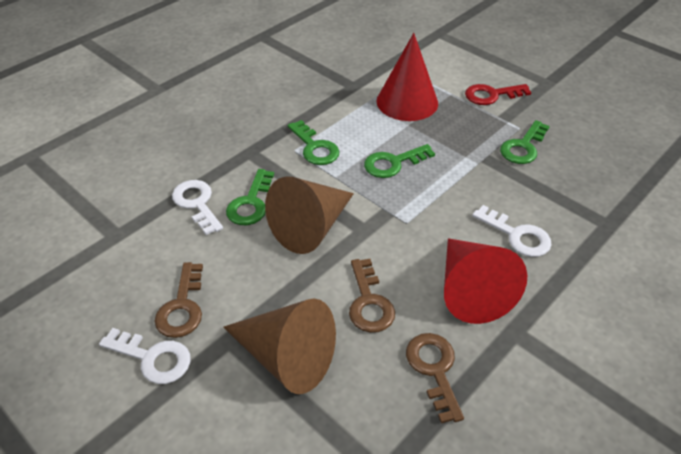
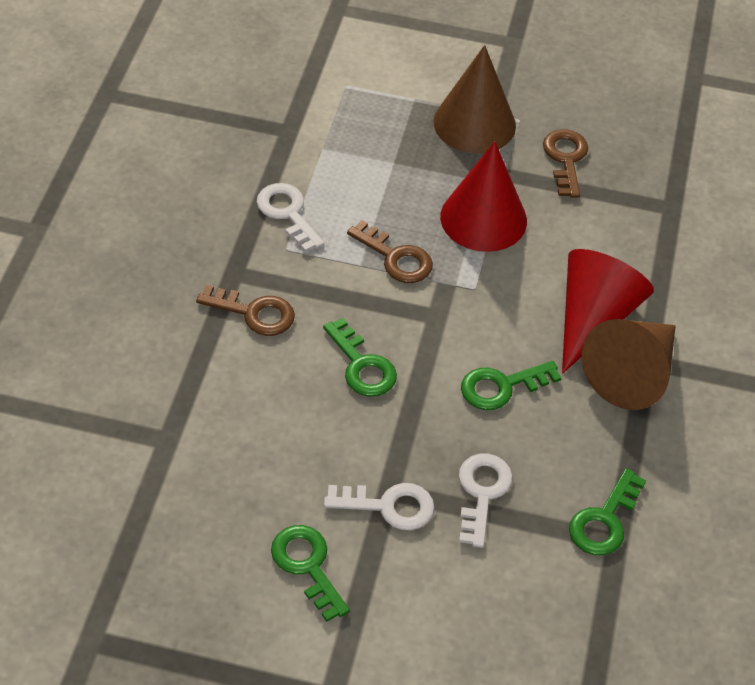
red key: 1 -> 0

